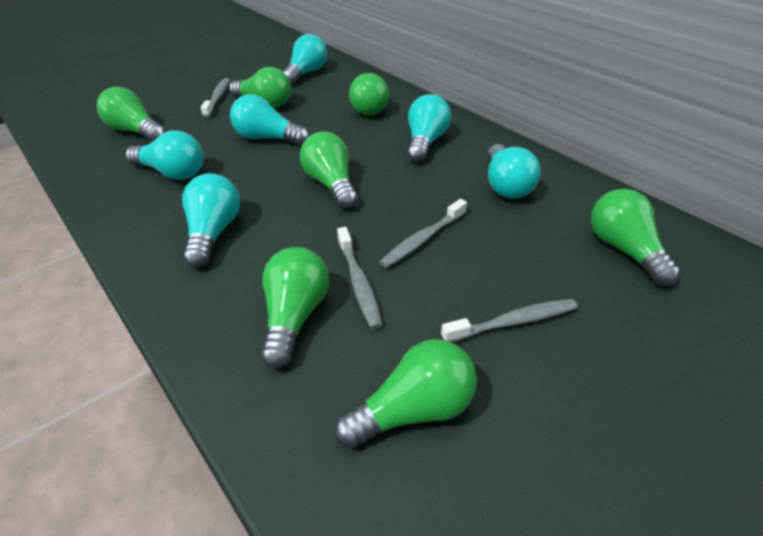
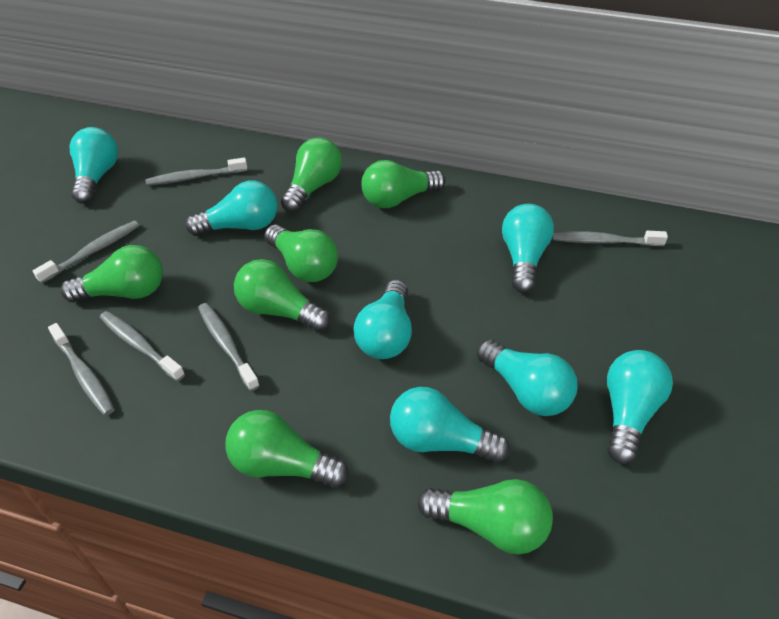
grey toothbrush: 4 -> 6
turquoise light bulb: 6 -> 7

